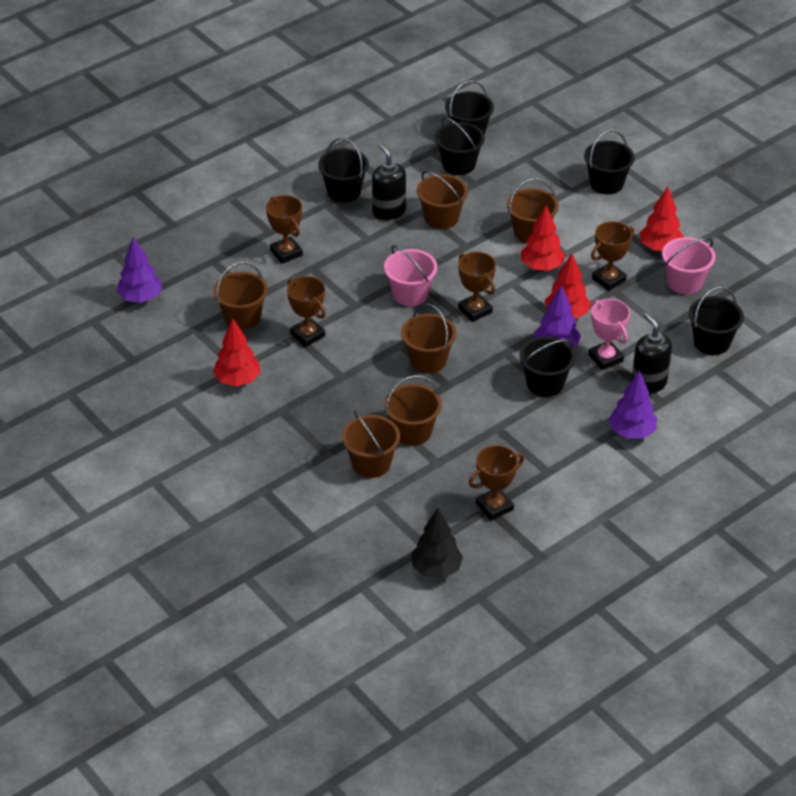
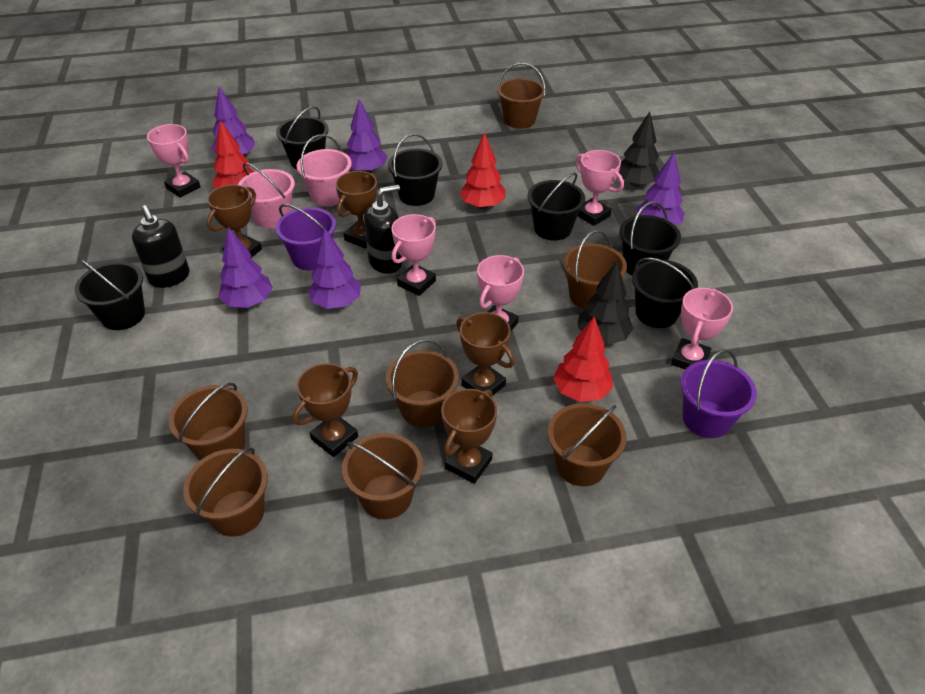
black tree: 1 -> 2
brown bucket: 6 -> 7
pink trophy: 1 -> 5
purple bucket: 0 -> 2
purple tree: 3 -> 5
red tree: 4 -> 3

